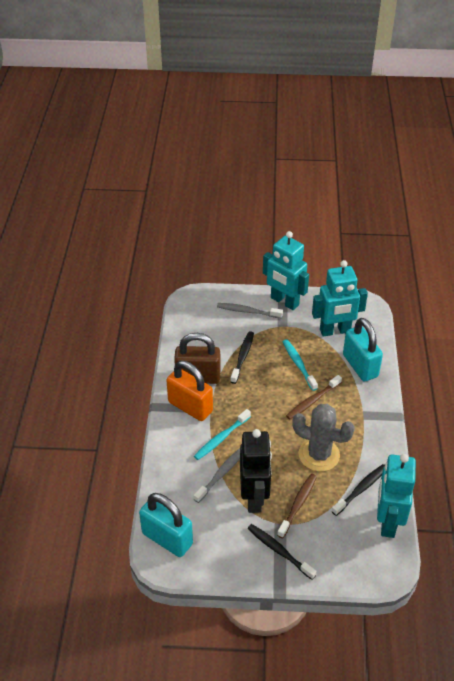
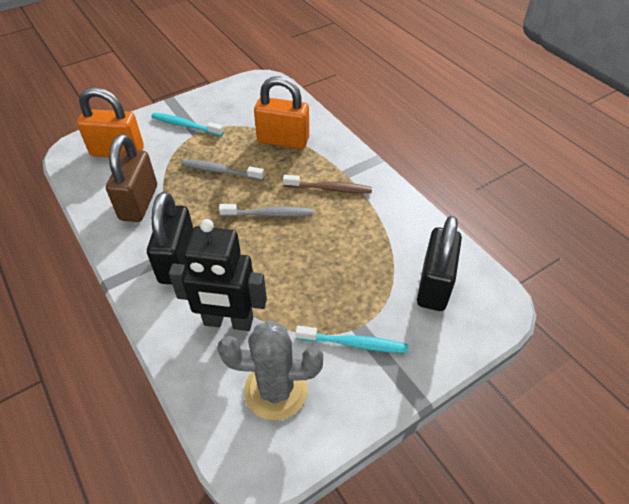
black padlock: 0 -> 2
black toothbrush: 3 -> 0
brown toothbrush: 2 -> 1
orange padlock: 1 -> 2
turquoise padlock: 2 -> 0
turquoise robot: 3 -> 0

